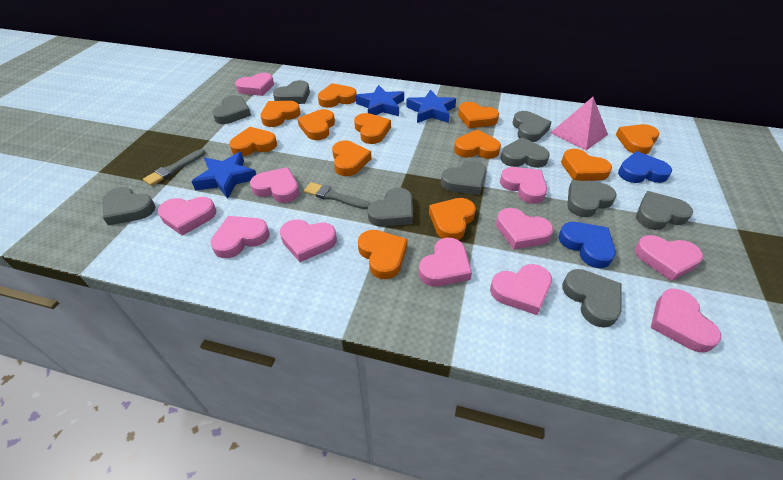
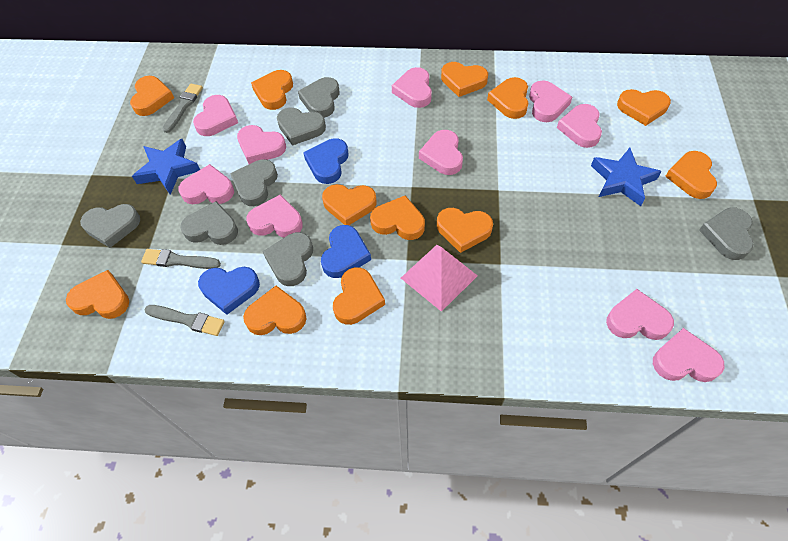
blue heart: 2 -> 3
blue star: 3 -> 2
grey brush: 2 -> 3
grey heart: 10 -> 7
pink heart: 11 -> 10

